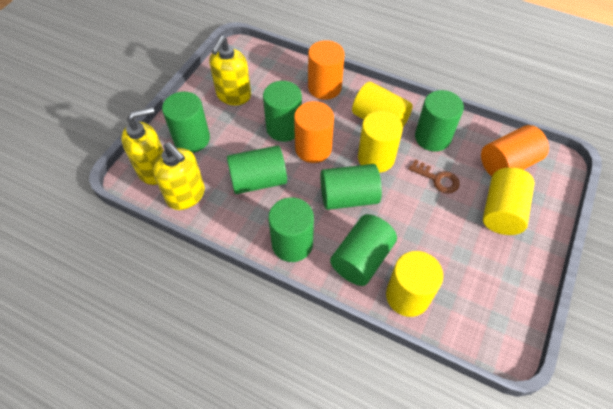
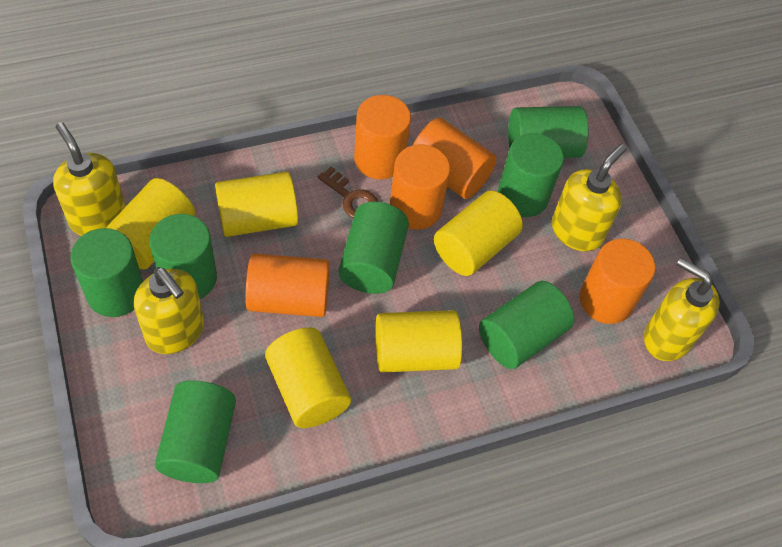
orange cylinder: 3 -> 5
yellow cylinder: 4 -> 5
yellow soap dispenser: 3 -> 4

